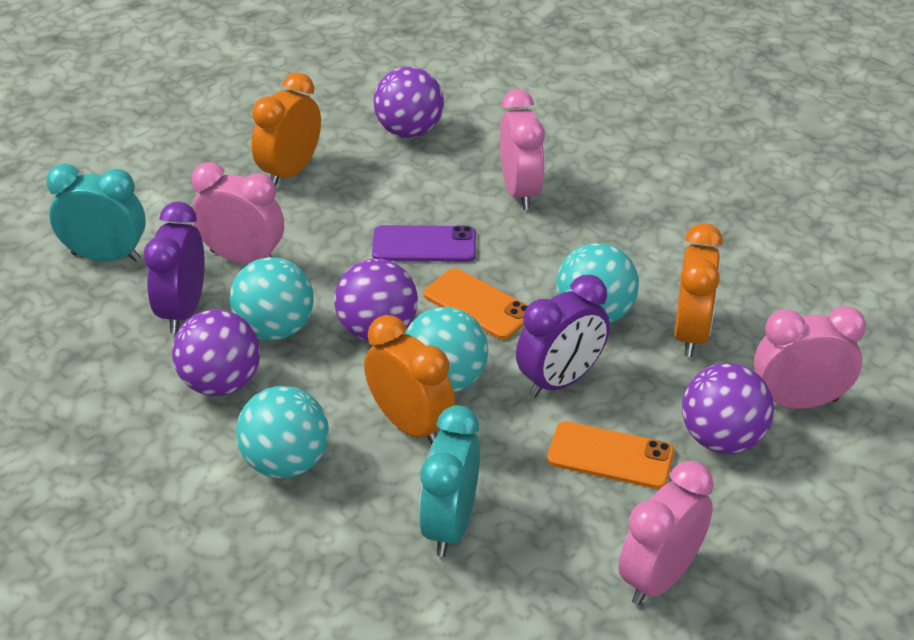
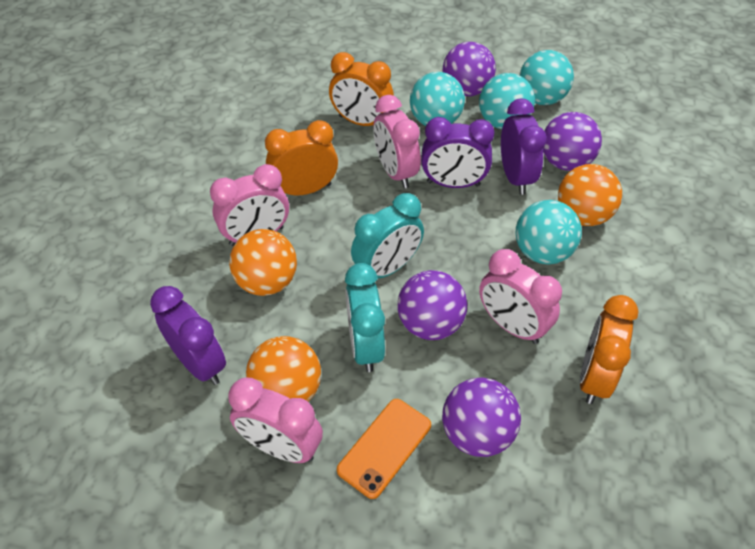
orange ball: 0 -> 3
orange phone: 2 -> 1
purple clock: 2 -> 3
purple phone: 1 -> 0

